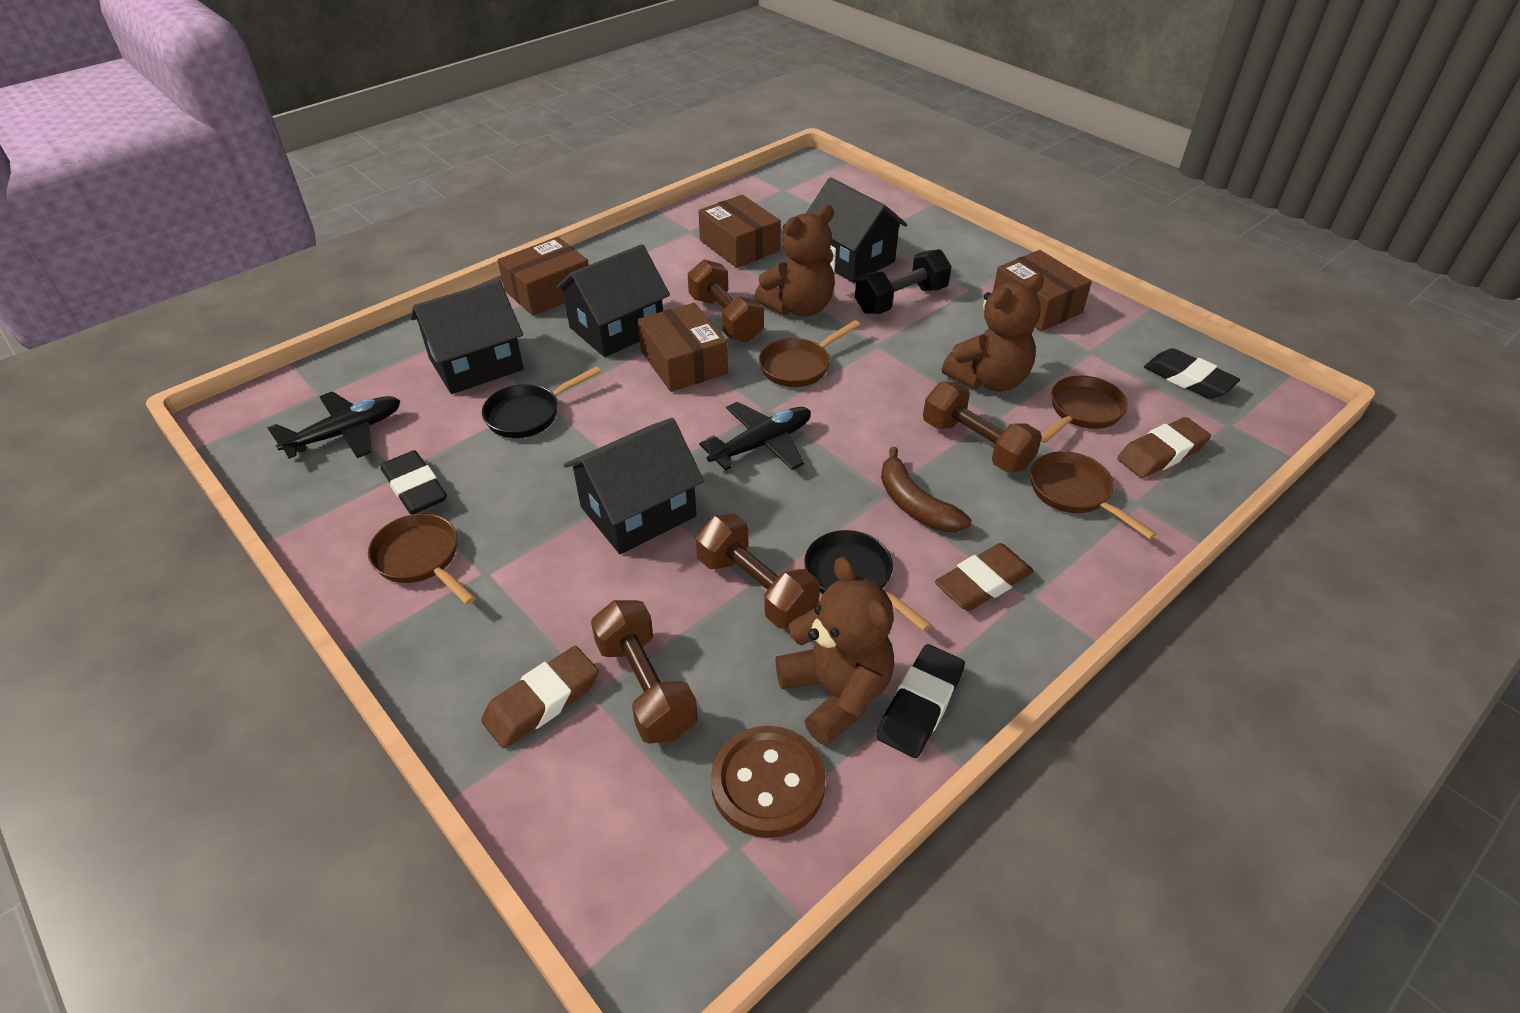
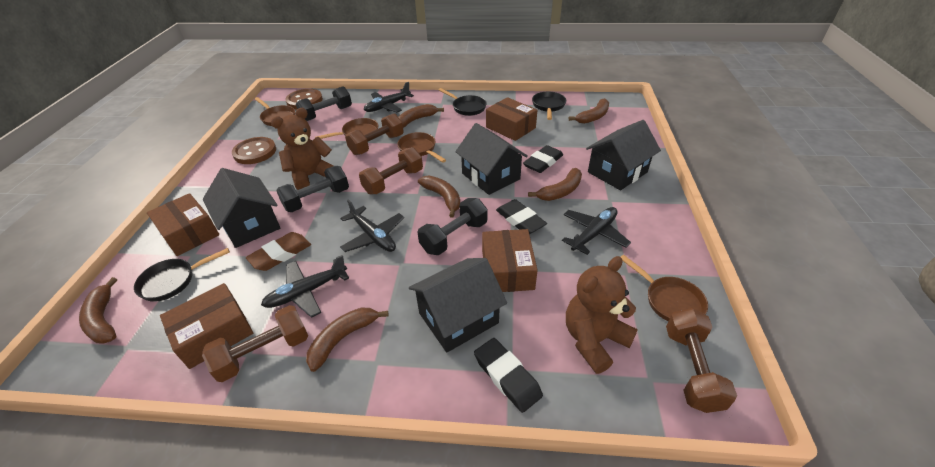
black dumbbell: 1 -> 3
black pan: 2 -> 3
black plane: 2 -> 4
brown banana: 1 -> 6
brown button: 1 -> 2
brown eraser: 3 -> 1
brown teddy bear: 3 -> 2

